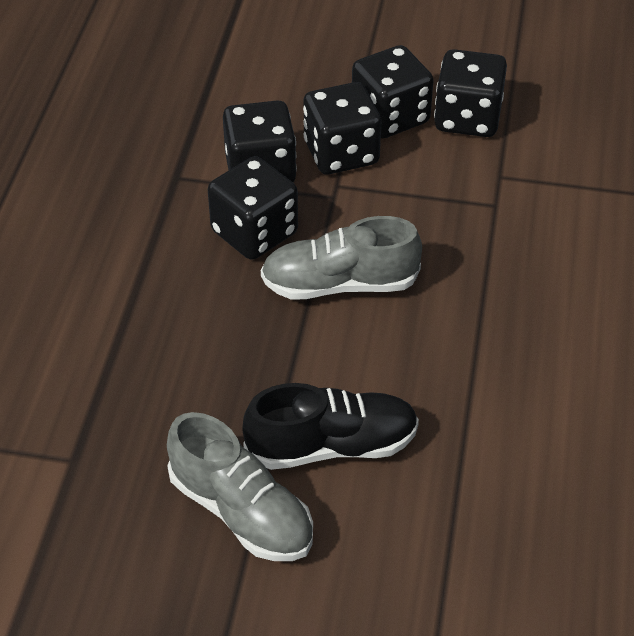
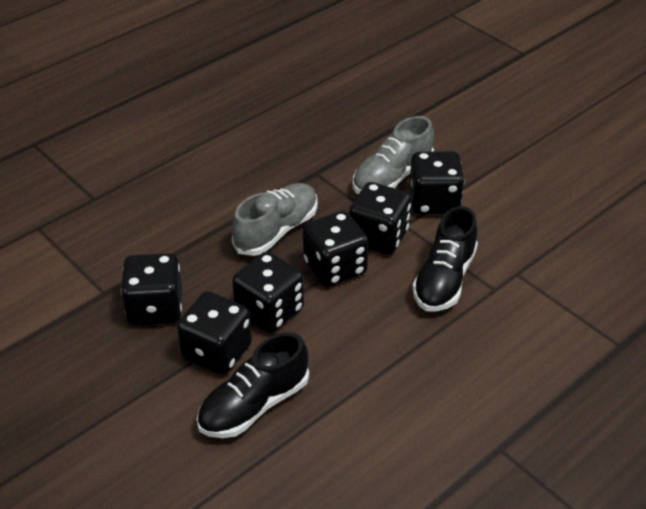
black dice: 5 -> 6
black shoe: 1 -> 2

